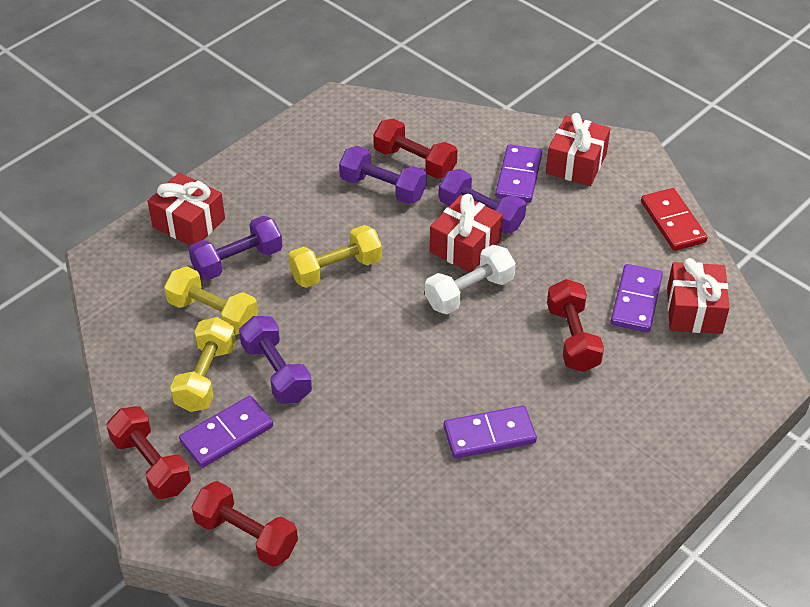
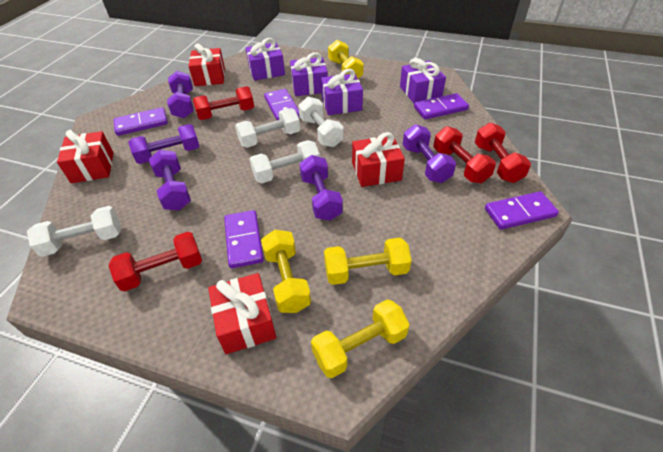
purple domino: 4 -> 5
purple dumbbell: 4 -> 5
purple gift: 0 -> 4
red domino: 1 -> 0
white dumbbell: 1 -> 4
yellow dumbbell: 3 -> 4

